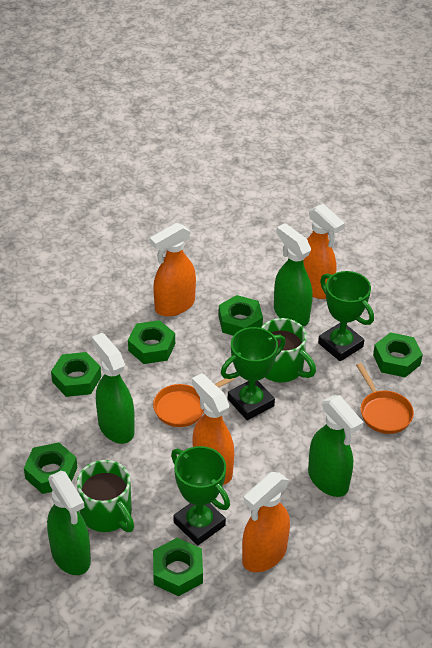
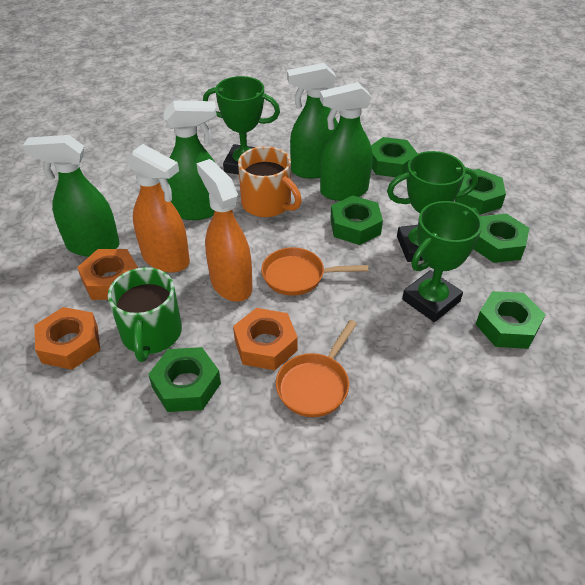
green mug: 2 -> 1
orange mug: 0 -> 1
orange nut: 0 -> 3
orange spray bottle: 4 -> 2

